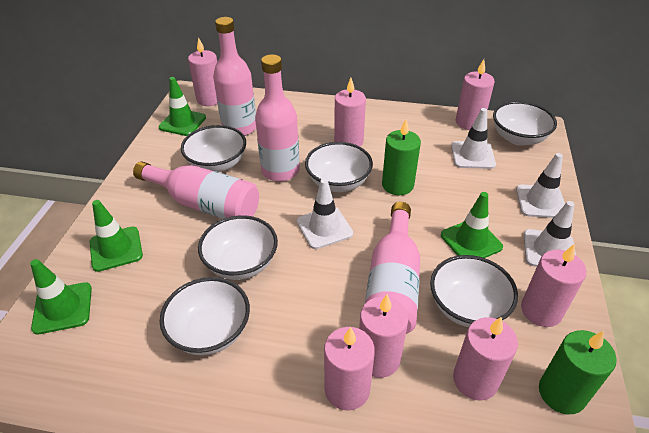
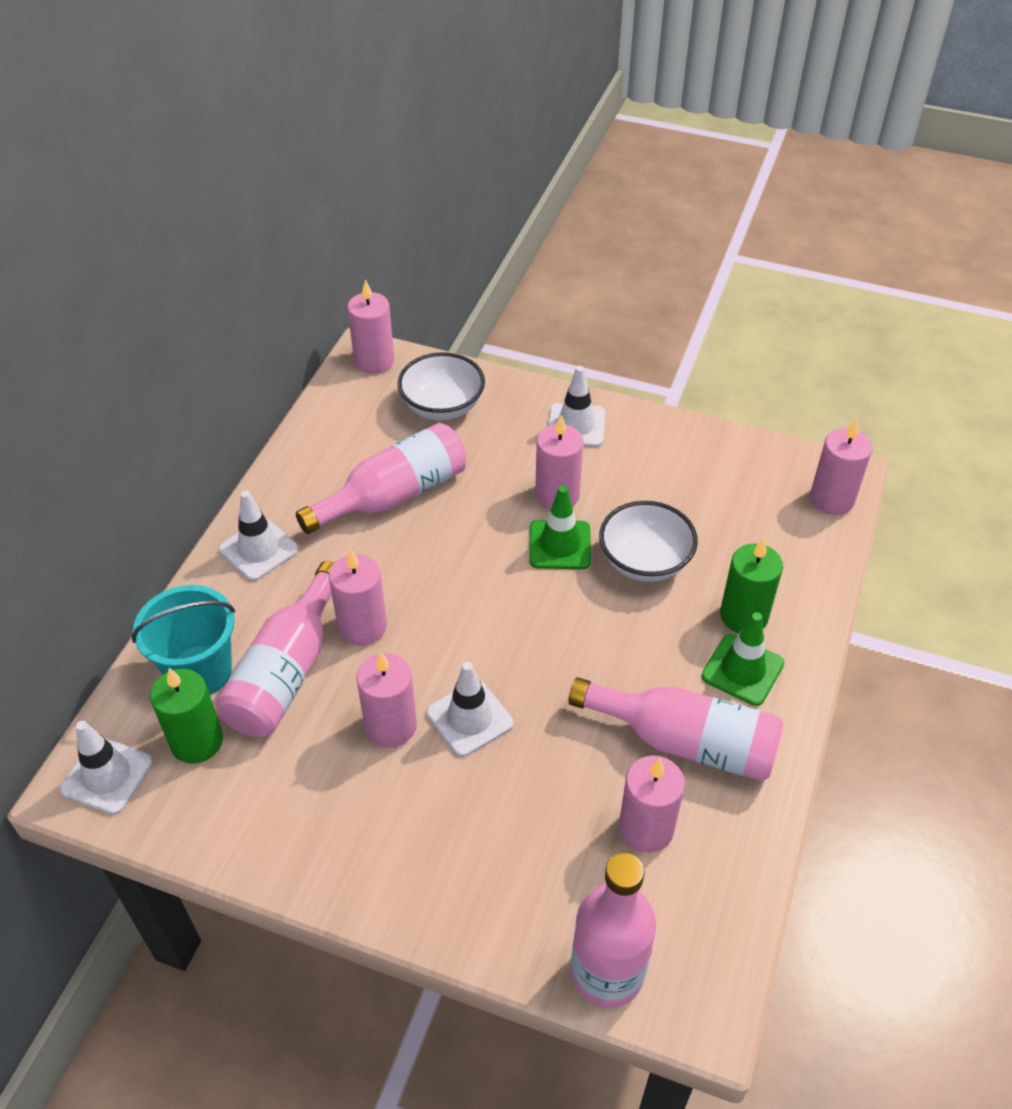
green traffic cone: 4 -> 2
pink candle: 7 -> 6
turquoise bucket: 0 -> 1
white bowl: 6 -> 2

